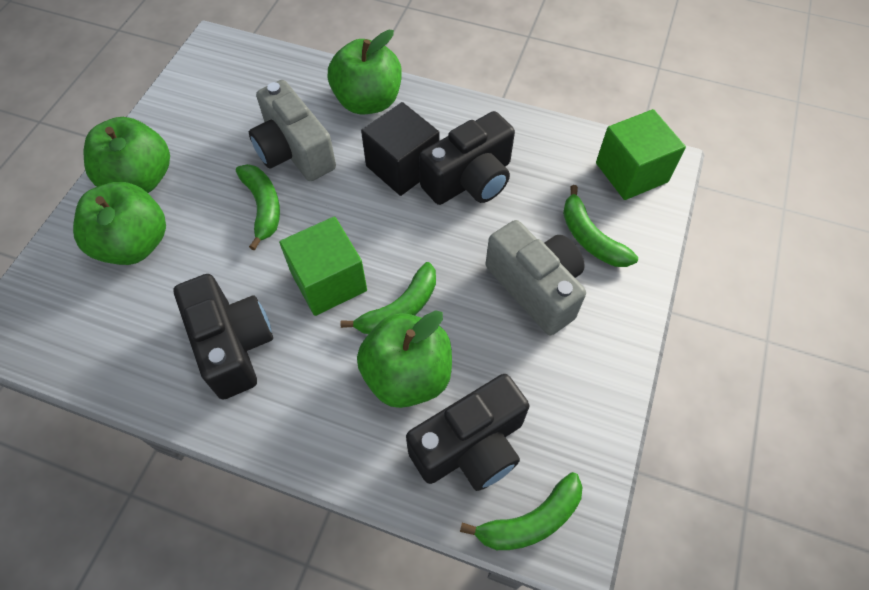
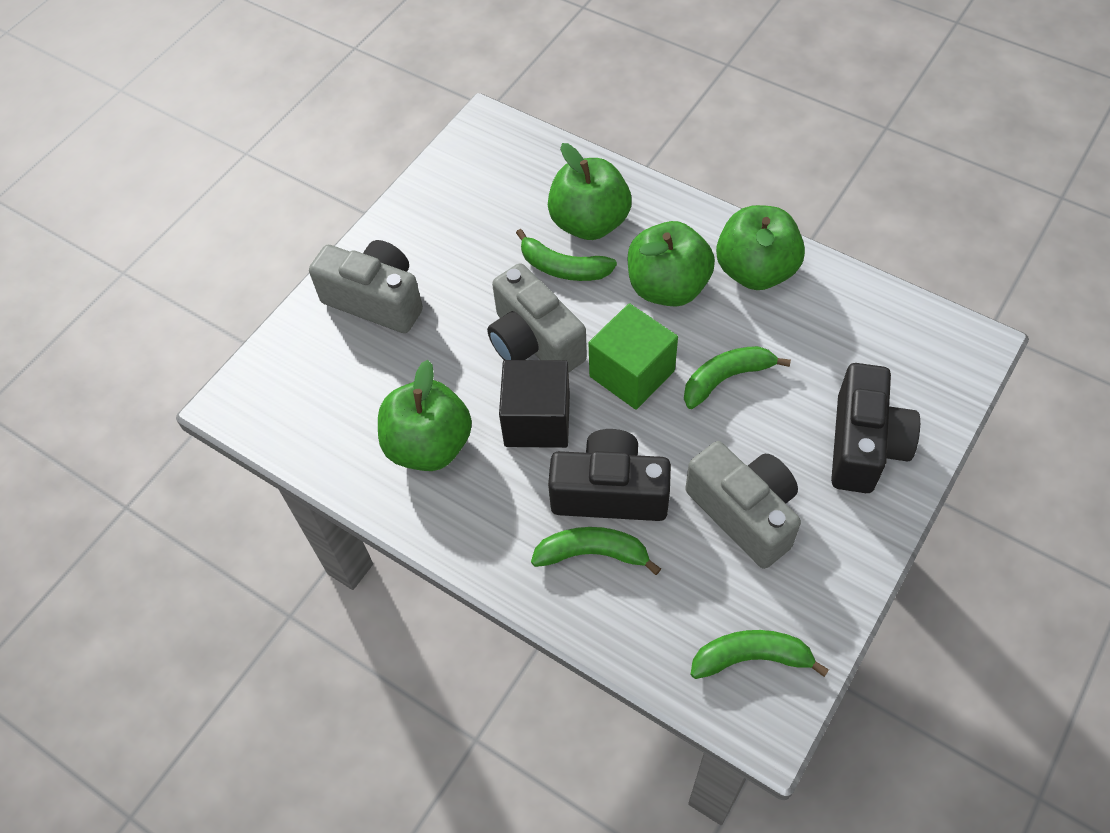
black camera: 3 -> 2
green cube: 2 -> 1
grey camera: 2 -> 3

